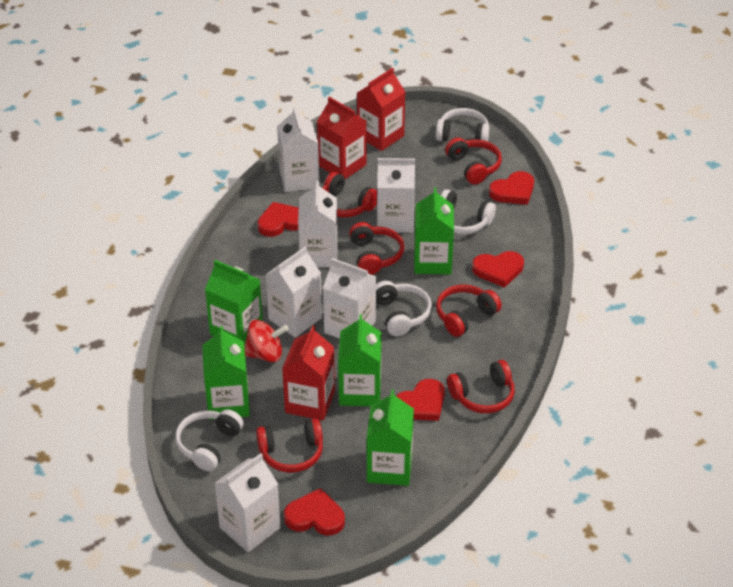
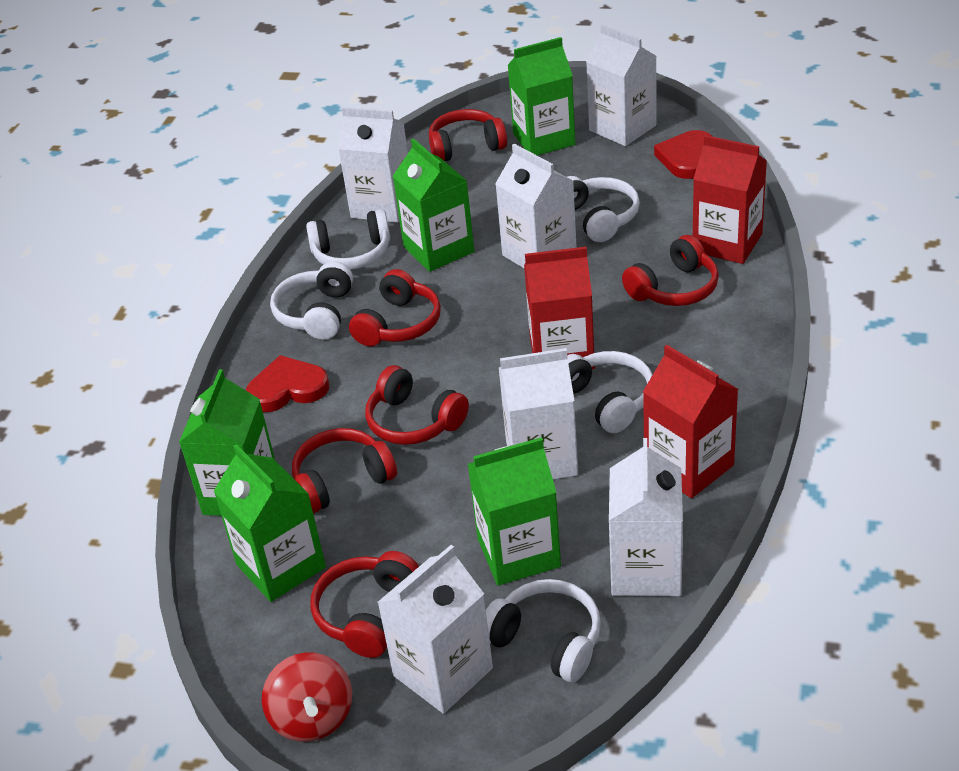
red heart: 5 -> 2
white headphones: 4 -> 5

